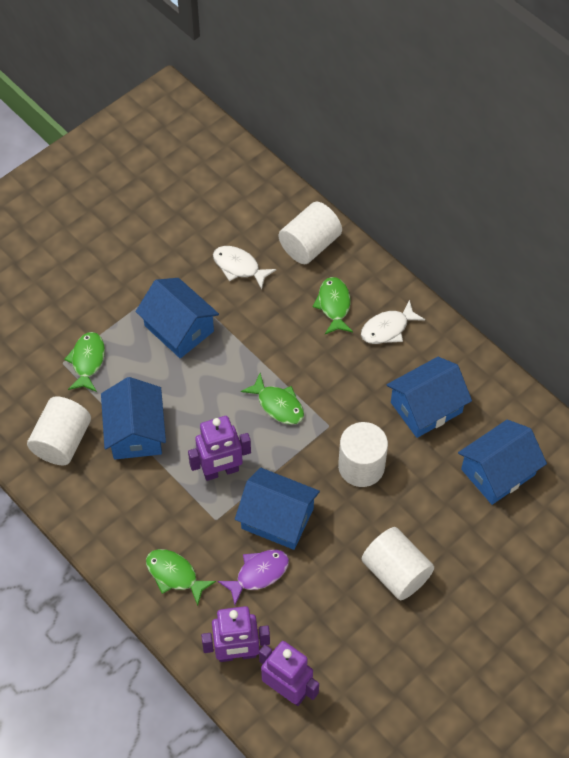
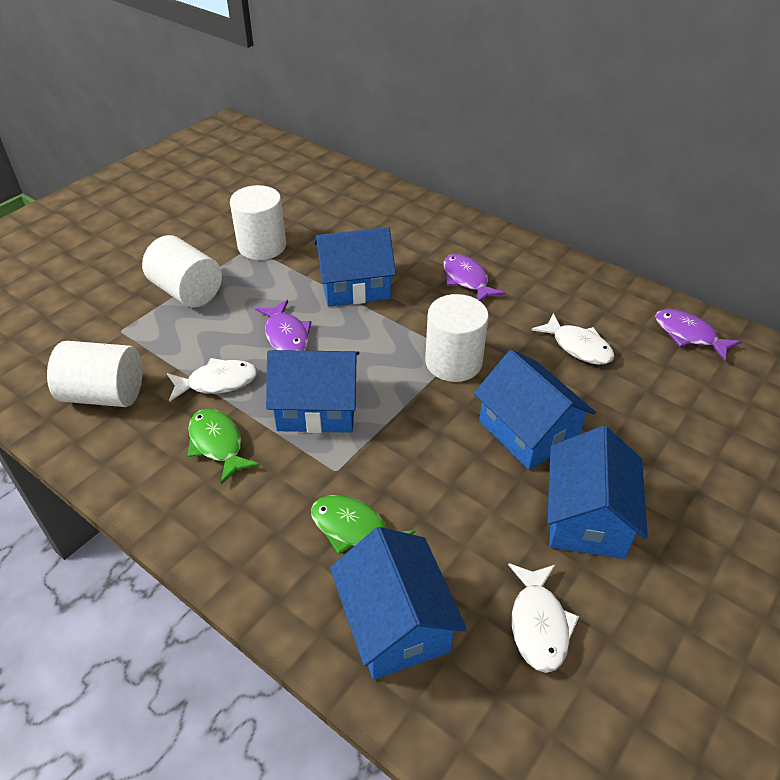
green fish: 4 -> 2
purple fish: 1 -> 3
purple robot: 3 -> 0
white fish: 2 -> 3

